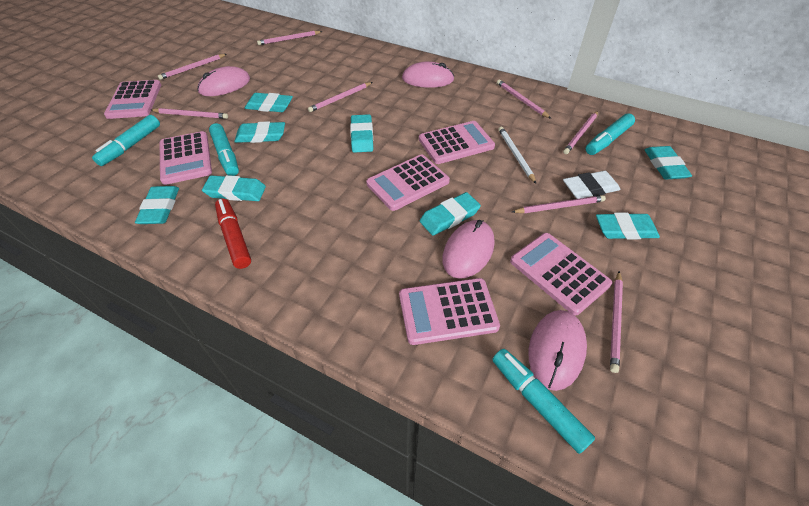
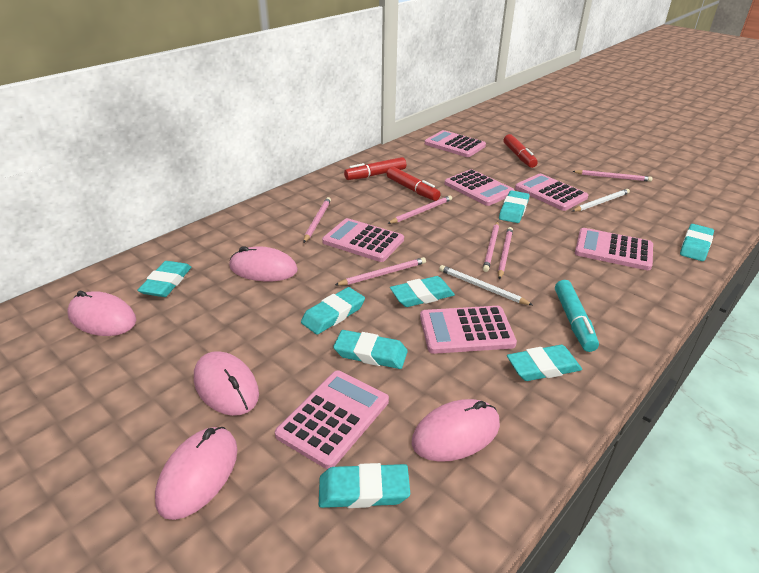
pink calculator: 6 -> 7
pink mouse: 4 -> 5
pink pencil: 8 -> 6
red marker: 1 -> 3
turquoise marker: 4 -> 1
white eraser: 1 -> 0
white pencil: 1 -> 2

